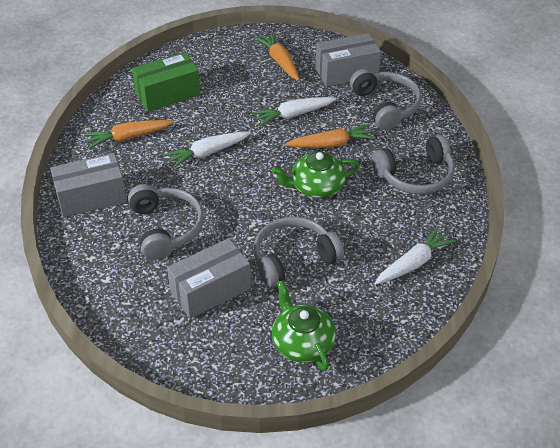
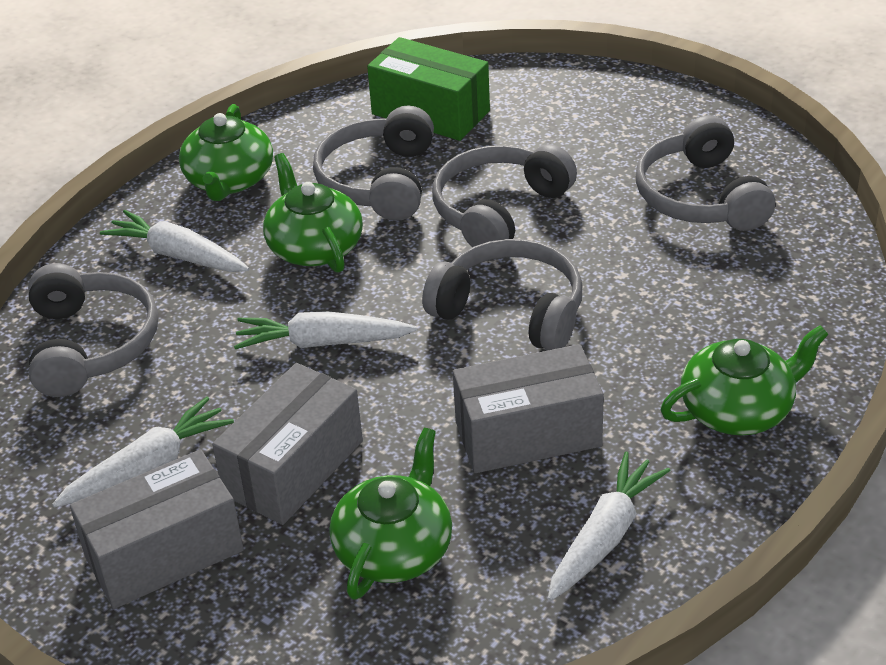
green teapot: 2 -> 4
grey headphones: 4 -> 5
orange carrot: 3 -> 0
white carrot: 3 -> 4

